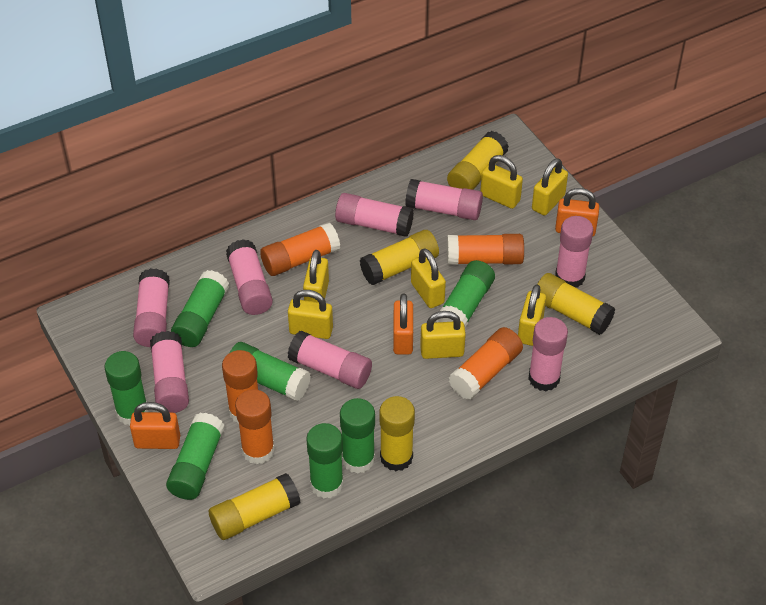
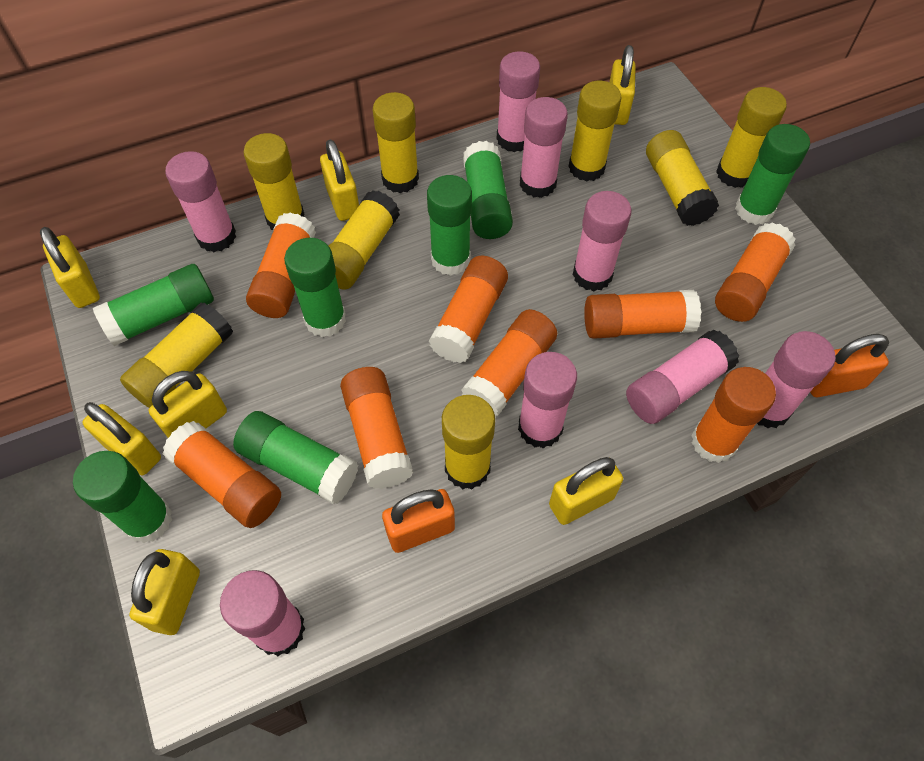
orange glue stick: 5 -> 8
orange padlock: 3 -> 2
yellow glue stick: 5 -> 8

